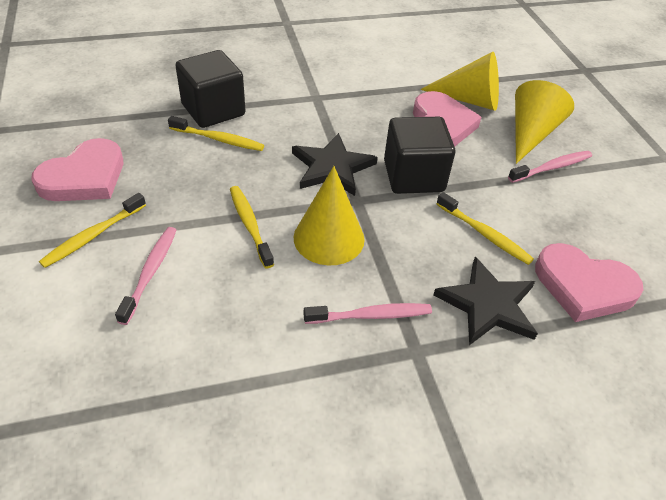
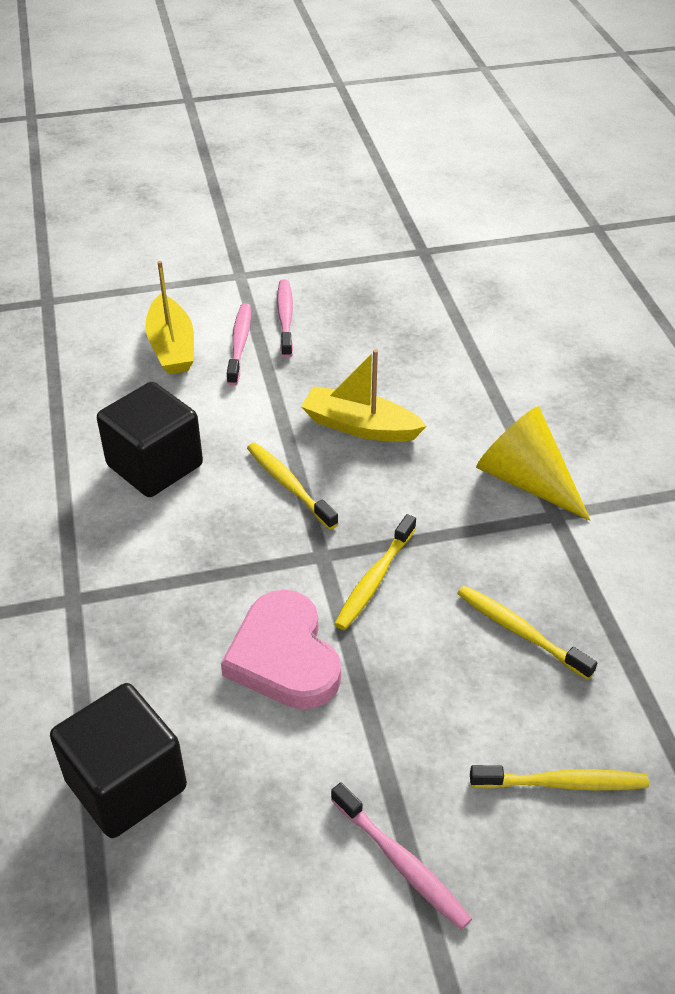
black star: 2 -> 0
pink heart: 3 -> 1
yellow boat: 0 -> 2
yellow cone: 3 -> 1

